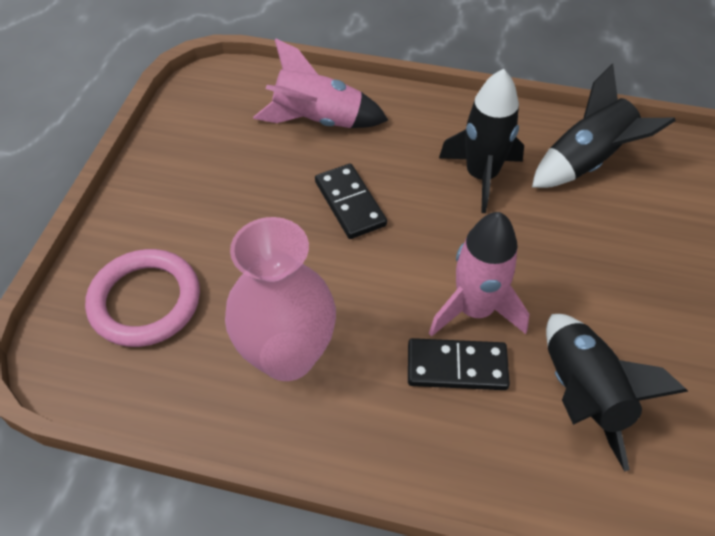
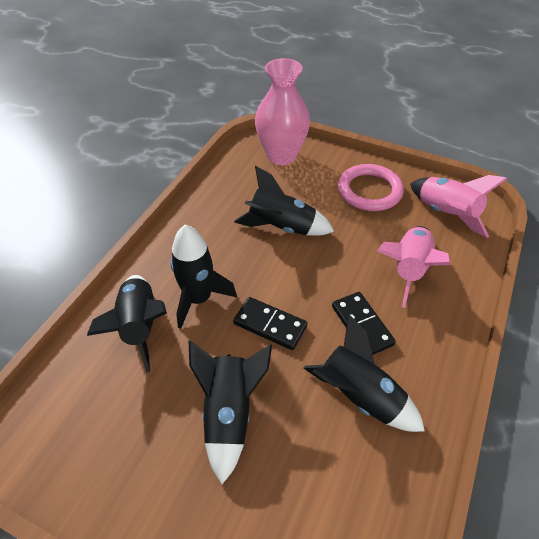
black rocket: 3 -> 5

